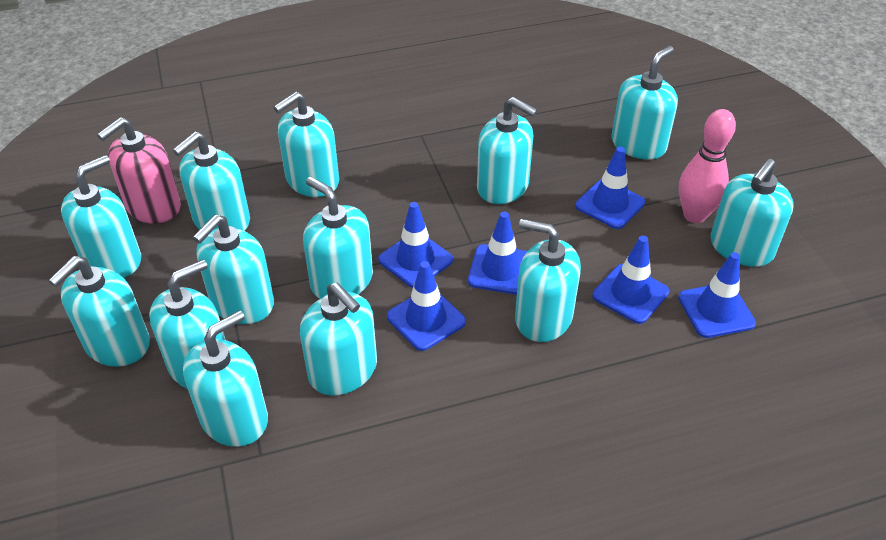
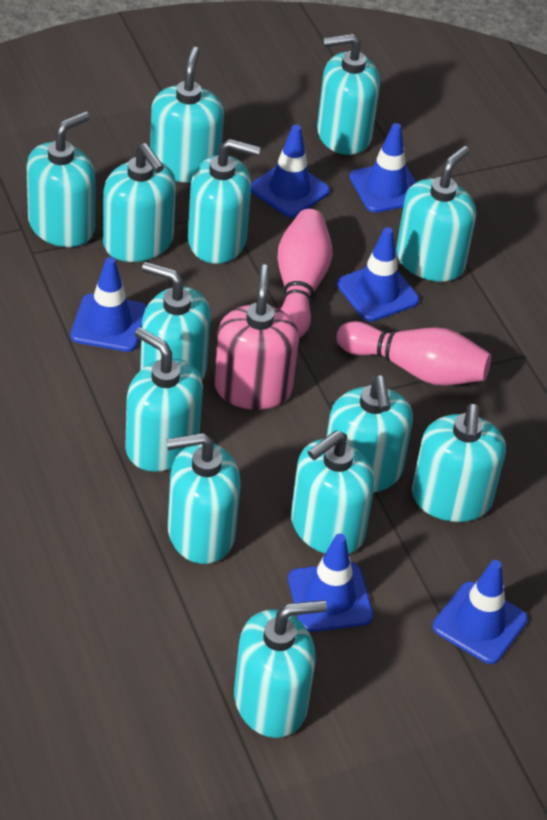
pink bowling pin: 1 -> 2

